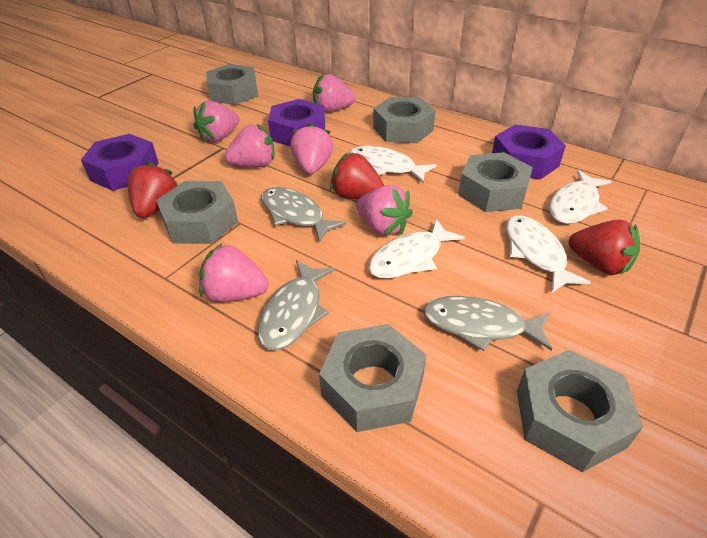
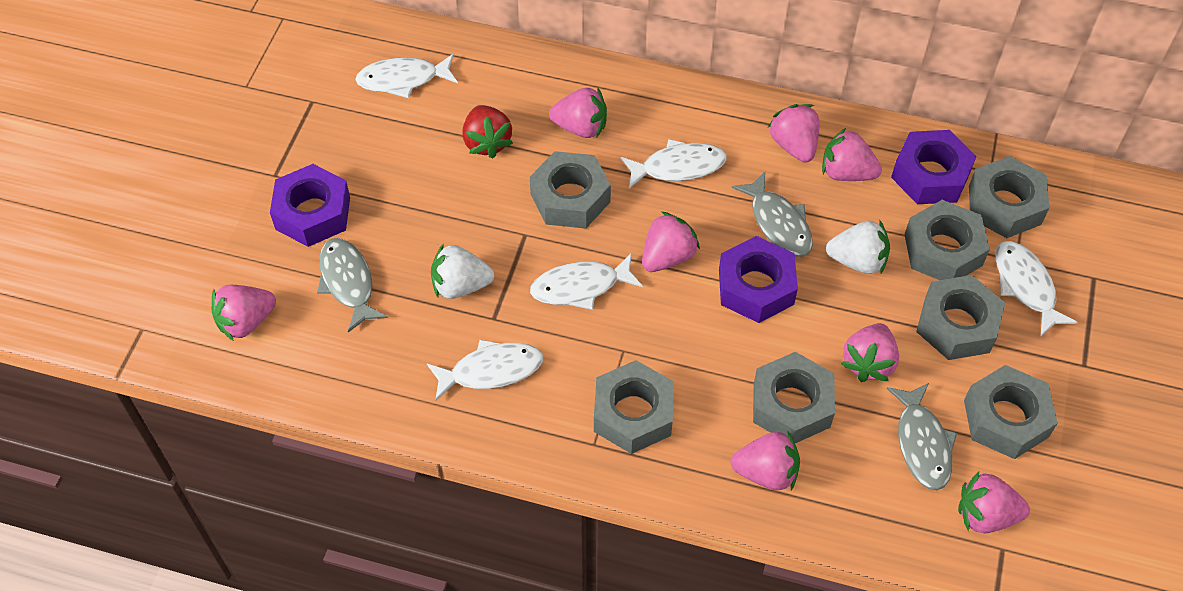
grey nut: 6 -> 7
pink strawberry: 6 -> 8
red strawberry: 3 -> 1
white fish: 4 -> 5
white strawberry: 0 -> 2

